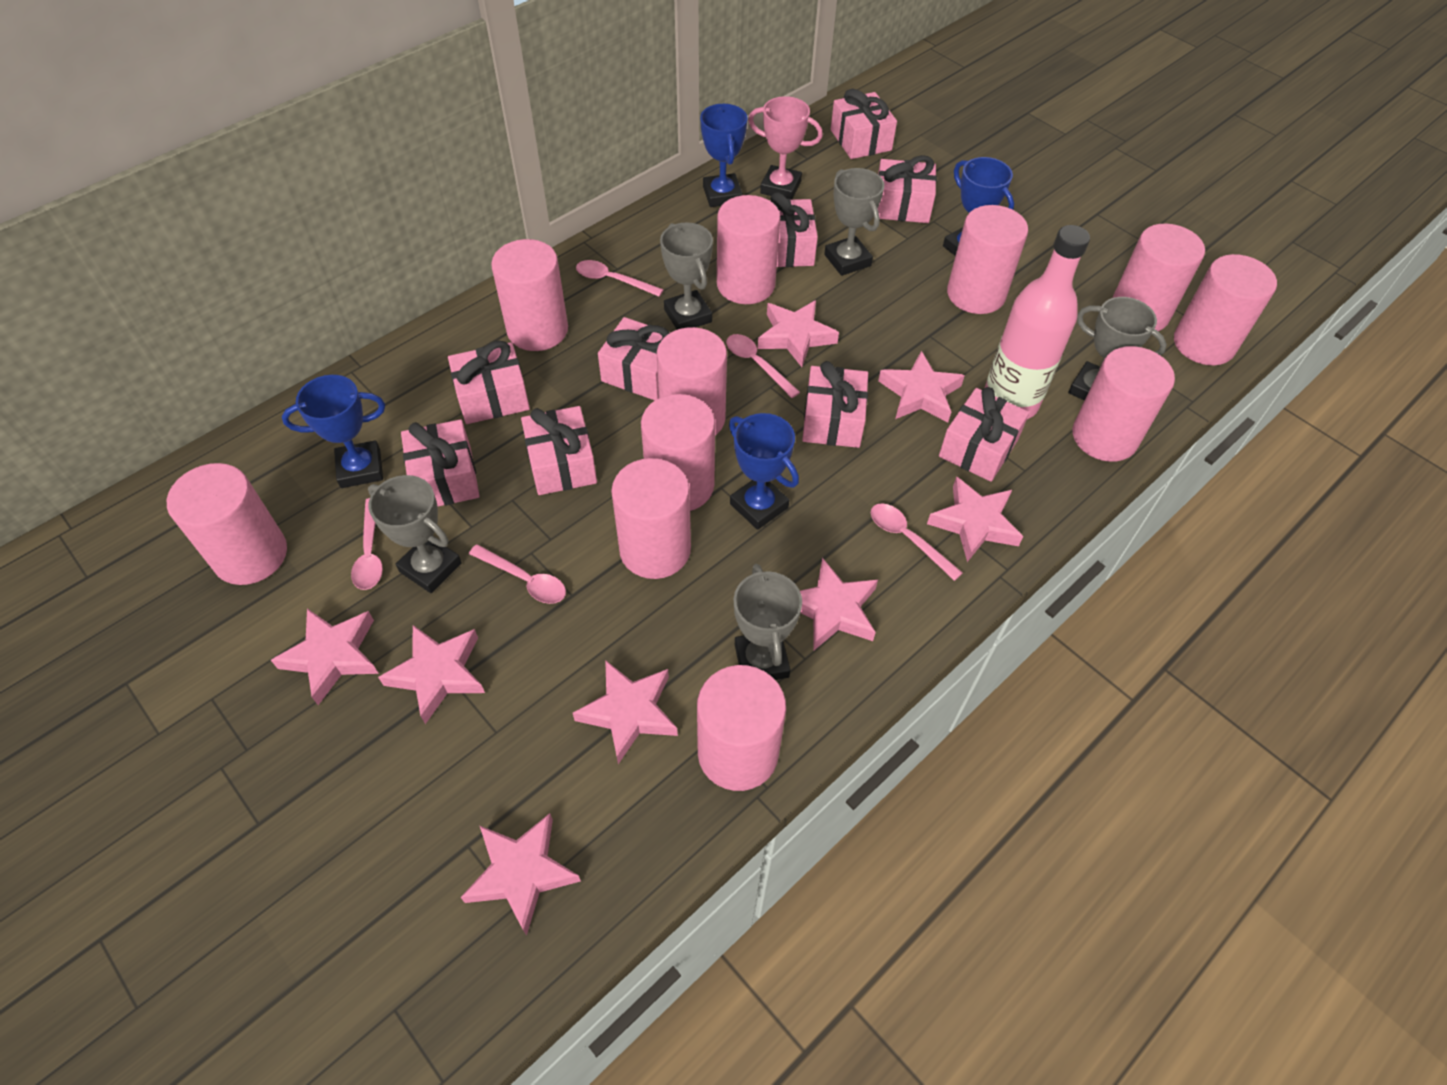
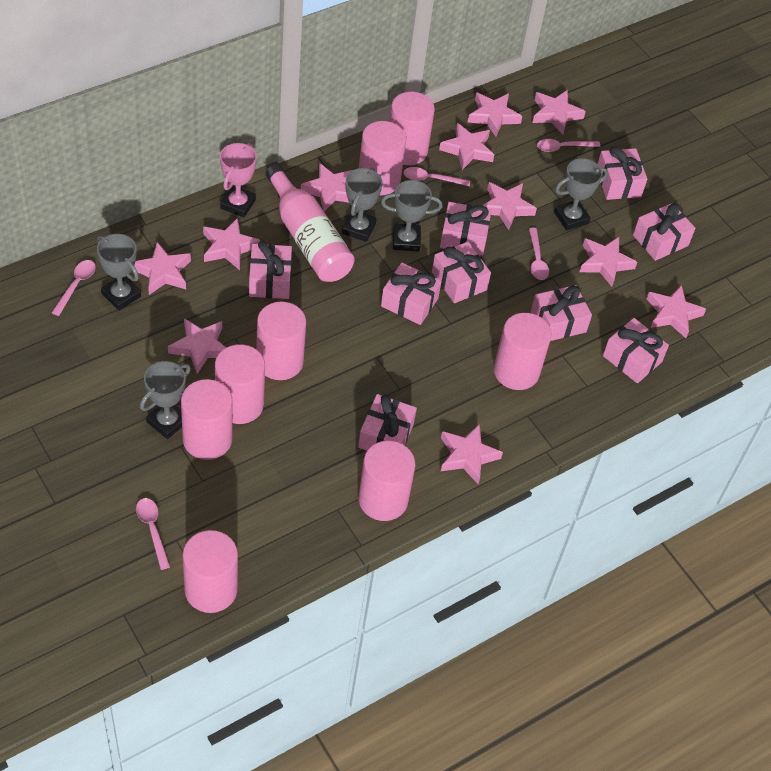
blue trophy: 4 -> 0
pink cylinder: 11 -> 8
pink star: 8 -> 11

